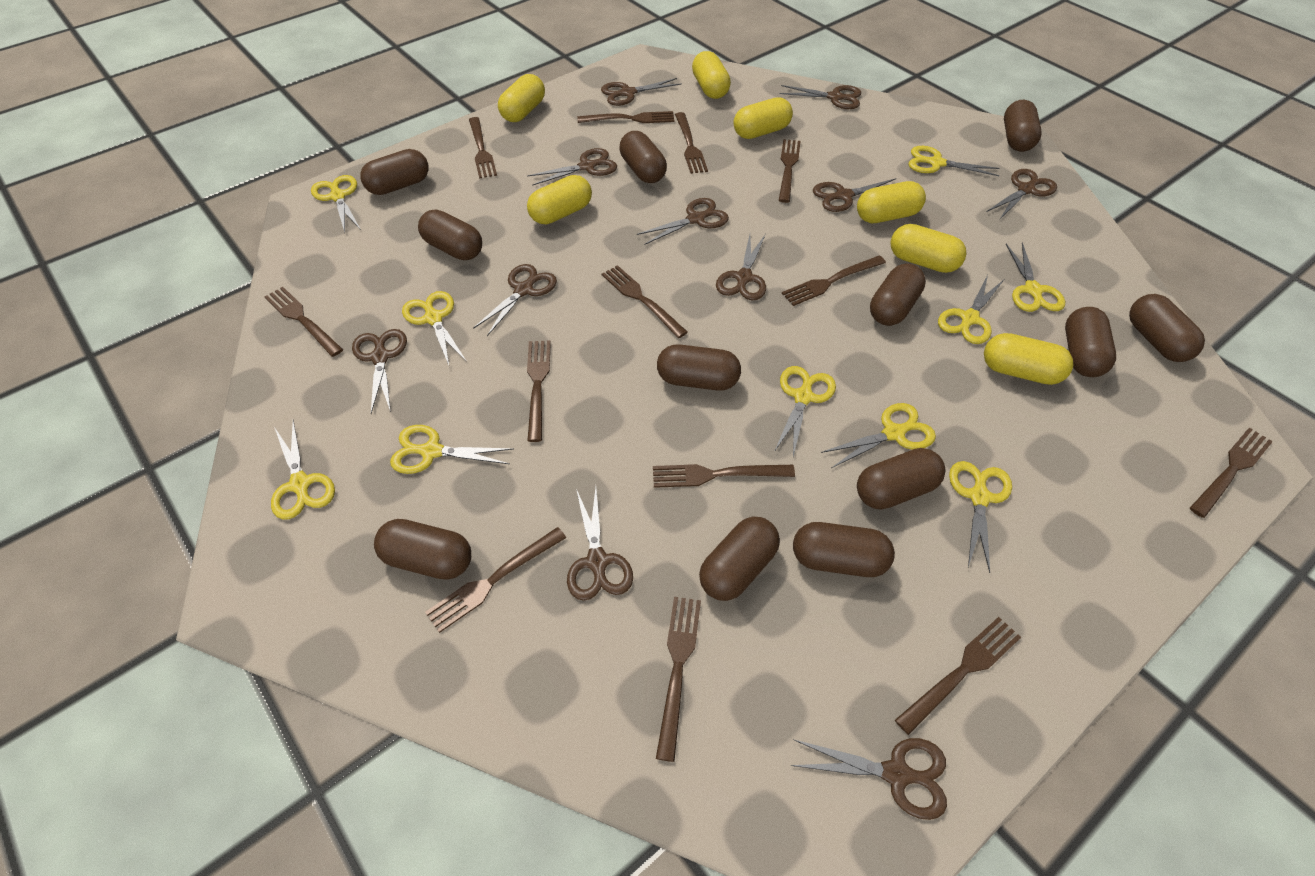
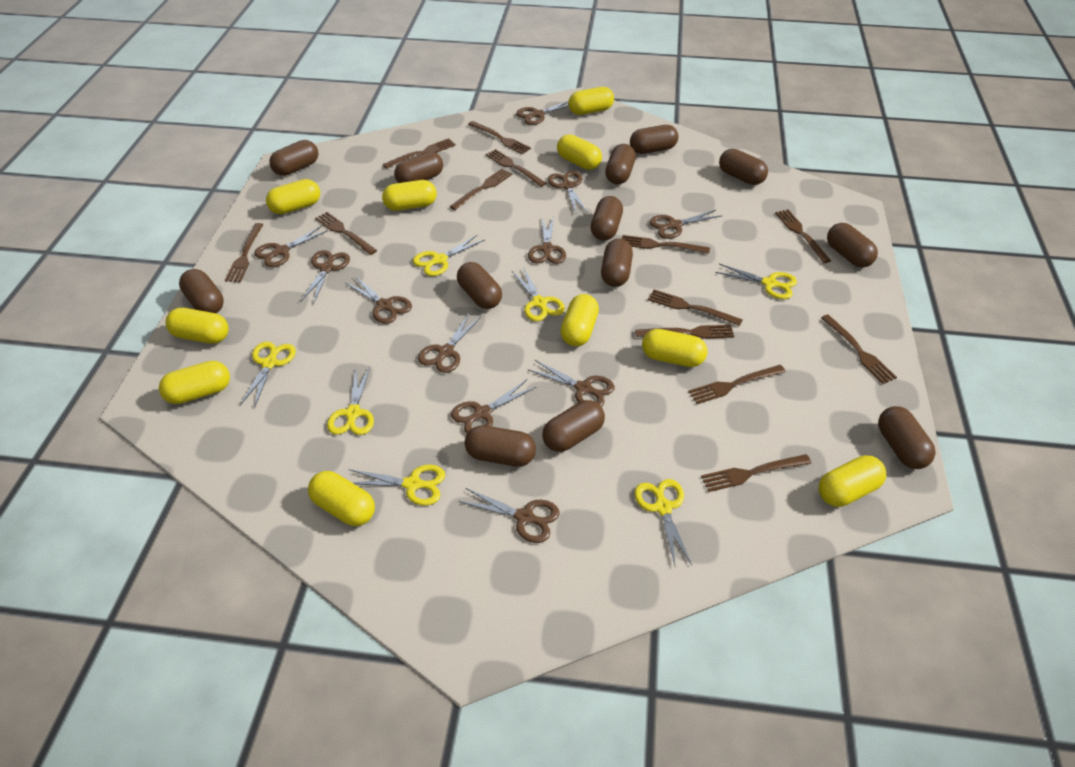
brown capsule: 12 -> 13
yellow capsule: 7 -> 10
yellow scissors: 10 -> 7

